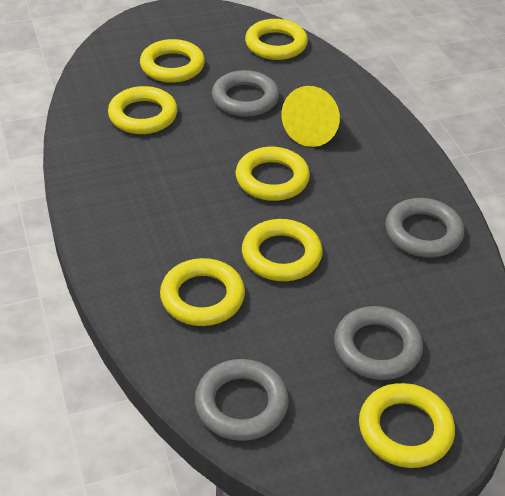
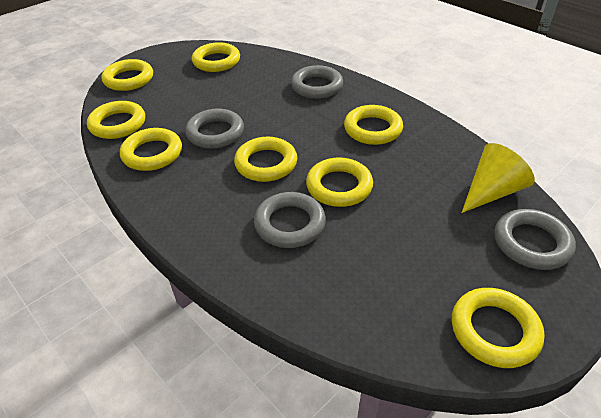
yellow ring: 7 -> 8

